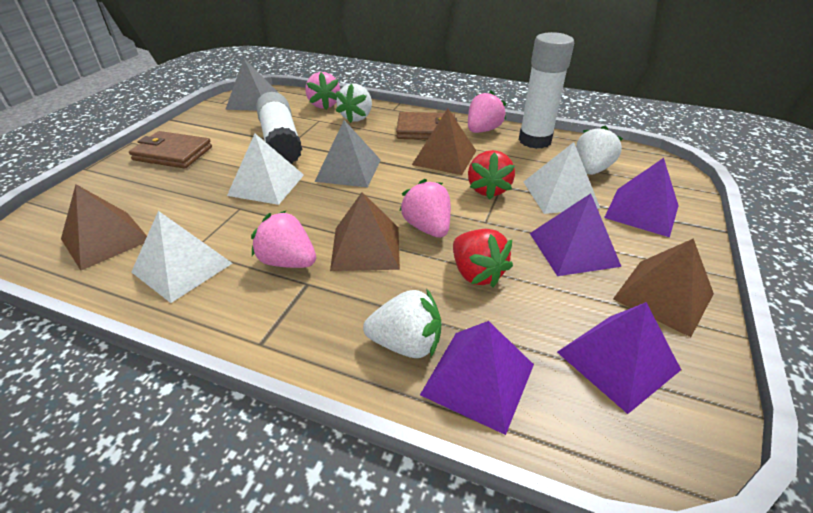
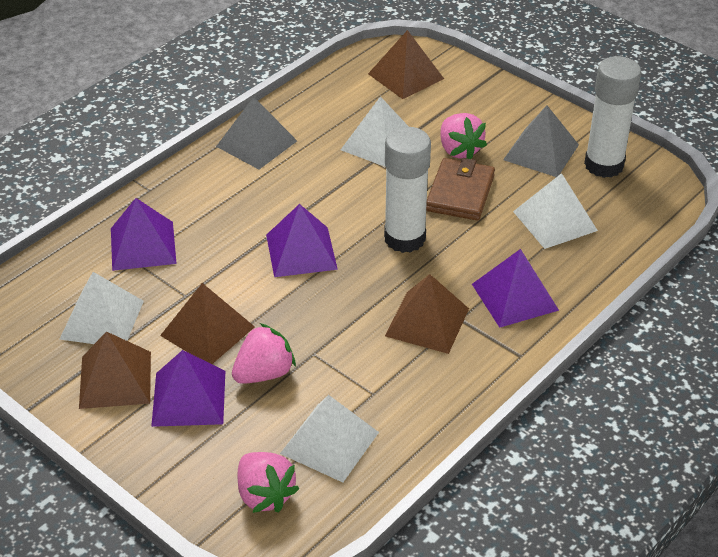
brown wallet: 2 -> 1
pink strawberry: 4 -> 3
red strawberry: 2 -> 0
white pyramid: 3 -> 4
white strawberry: 3 -> 0

